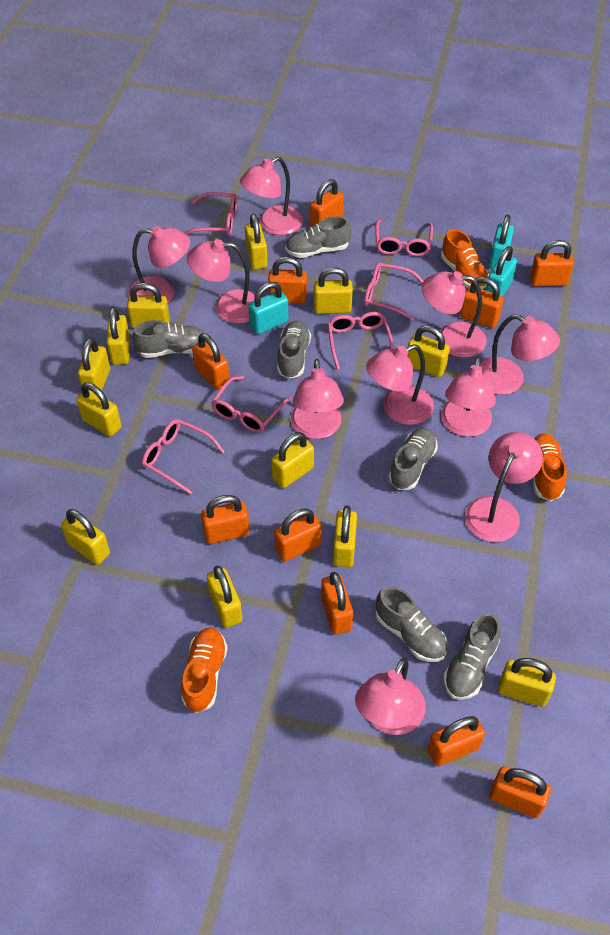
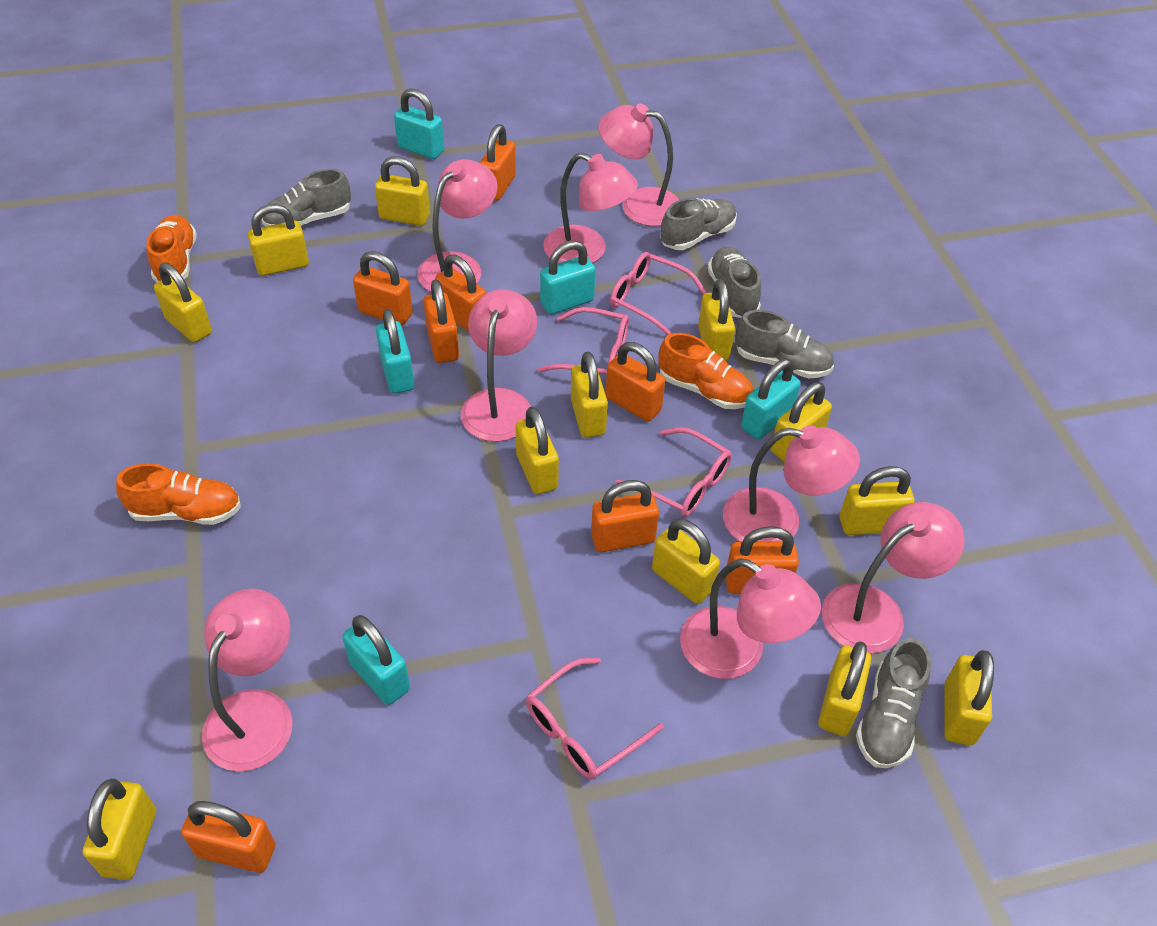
grey shoe: 6 -> 5
orange padlock: 10 -> 8
pink glasses: 6 -> 4
pink lamp: 10 -> 8
turquoise padlock: 3 -> 5

